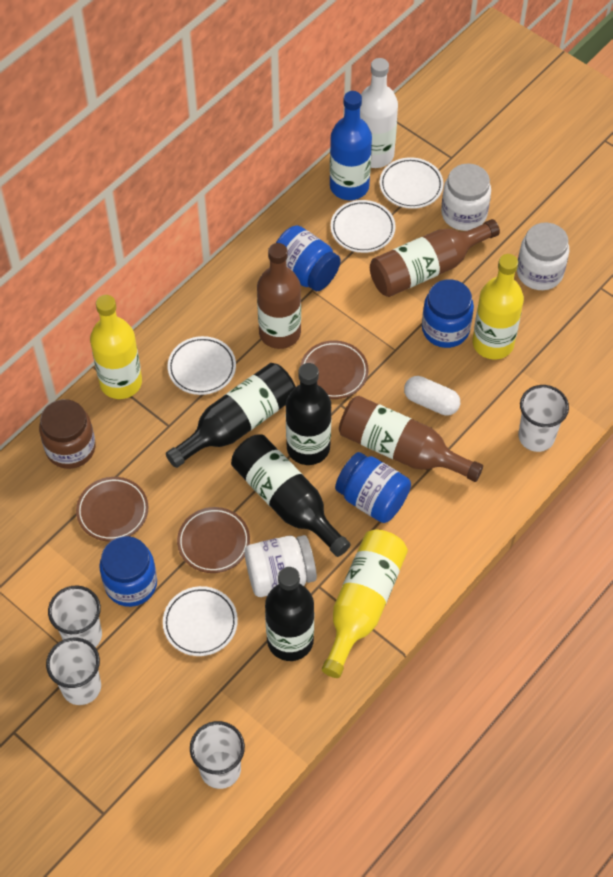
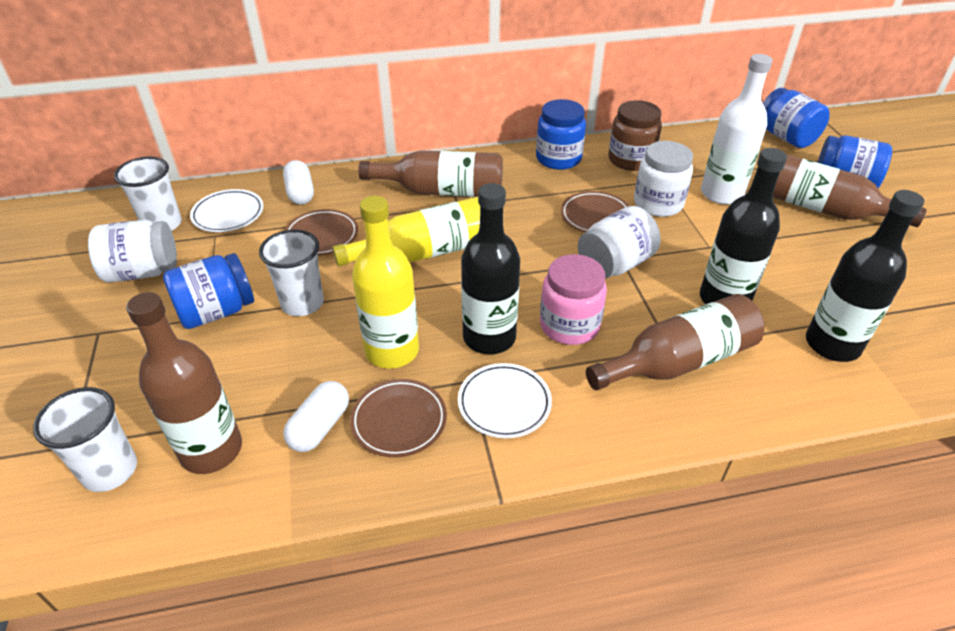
black bottle: 4 -> 3
blue bottle: 1 -> 0
brown bottle: 3 -> 4
pink jar: 0 -> 1
white capsule: 1 -> 2
white cup: 4 -> 3
white plate: 4 -> 2
yellow bottle: 3 -> 2

